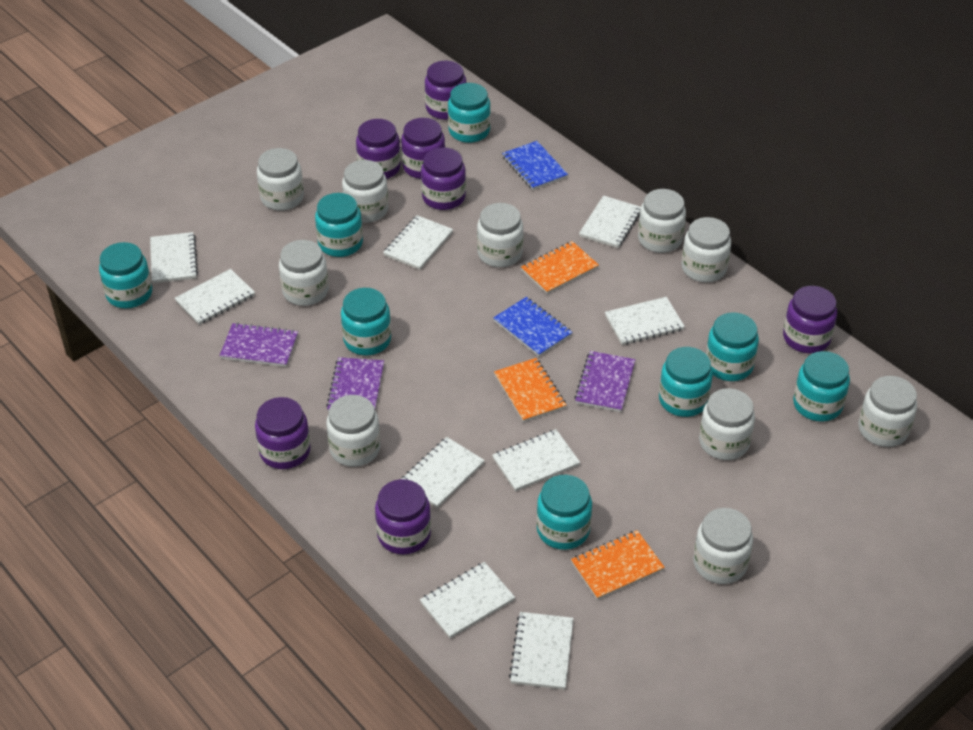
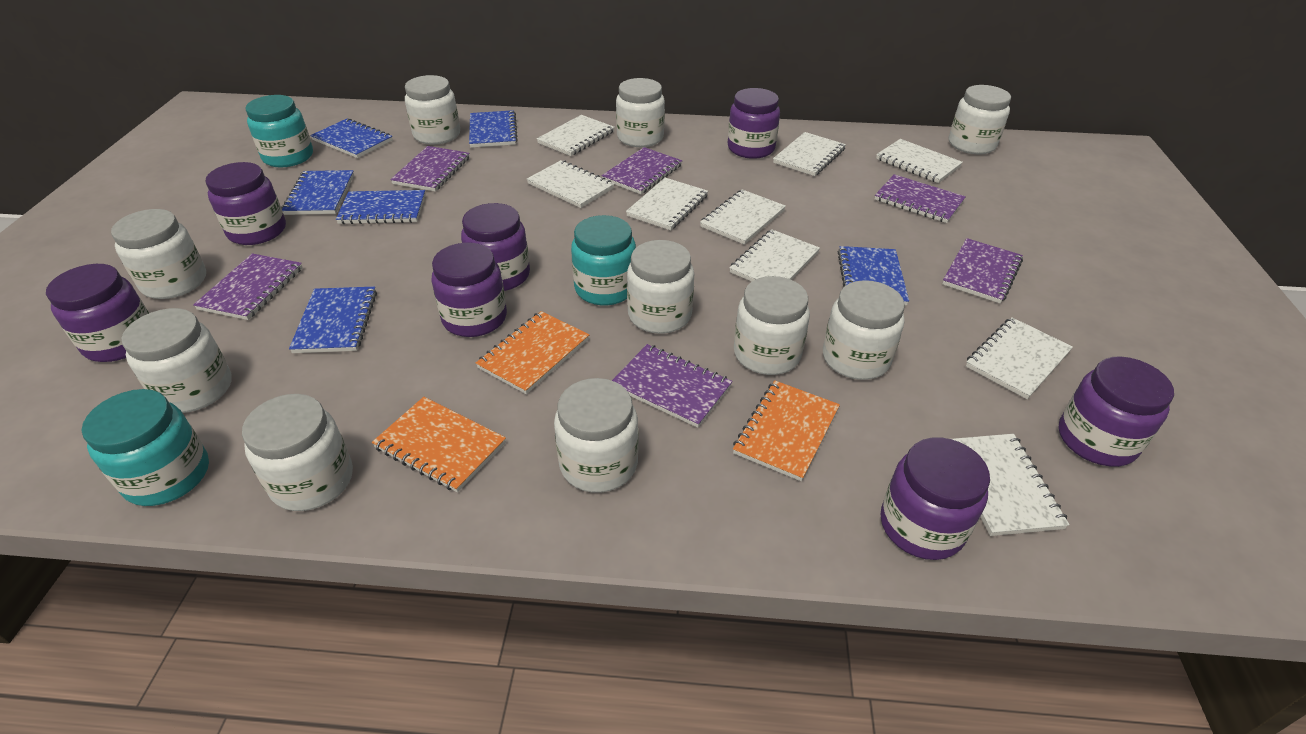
blue notebook: 2 -> 6
purple notebook: 3 -> 6
turquoise jar: 8 -> 3

